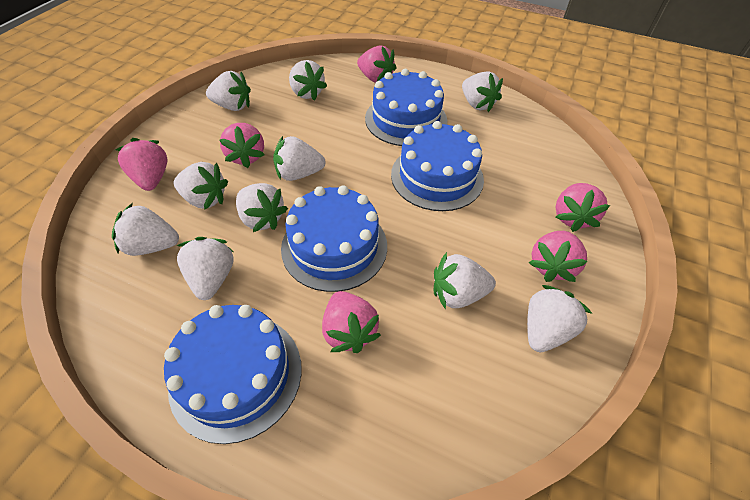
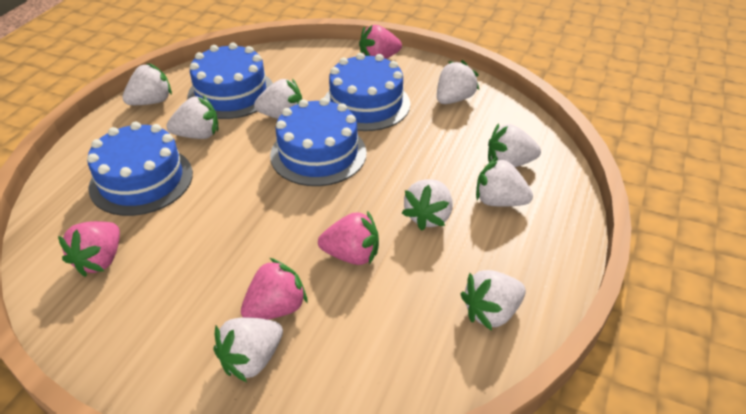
pink strawberry: 6 -> 4
white strawberry: 10 -> 9

